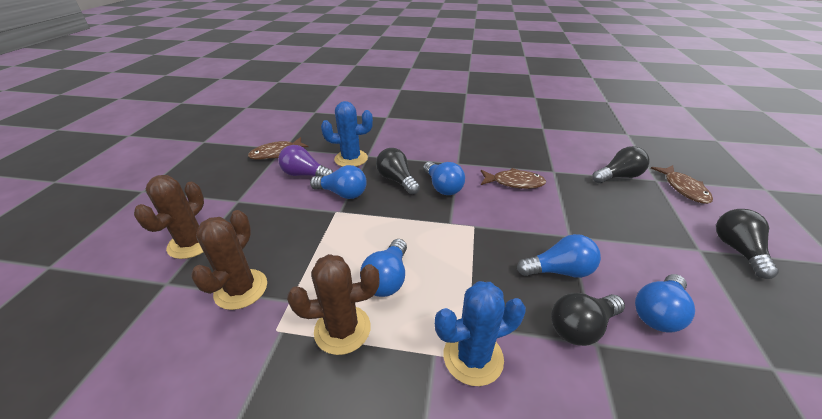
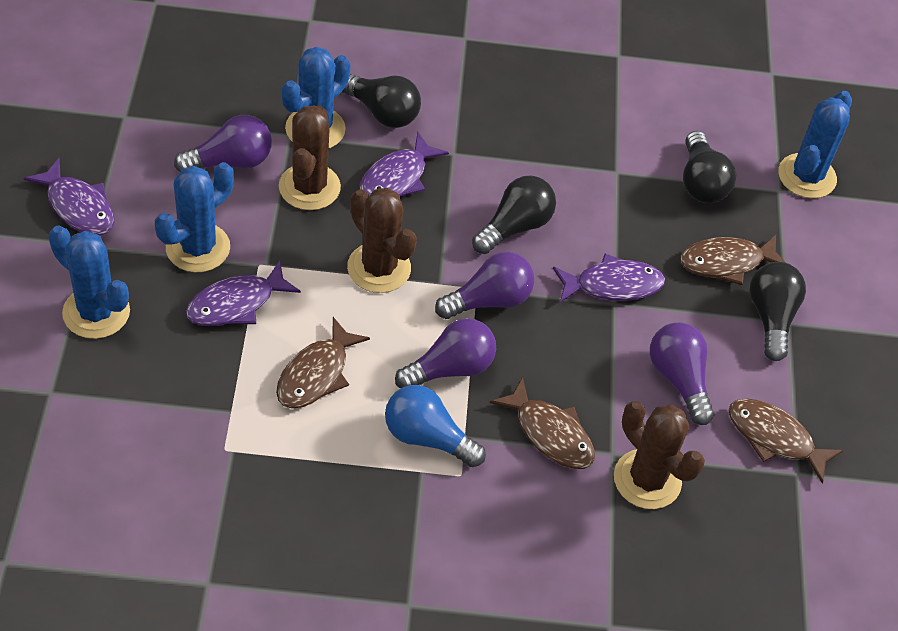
blue cactus: 2 -> 4
blue light bulb: 5 -> 1
brown fish: 3 -> 4
purple fish: 0 -> 4
purple light bulb: 1 -> 4

